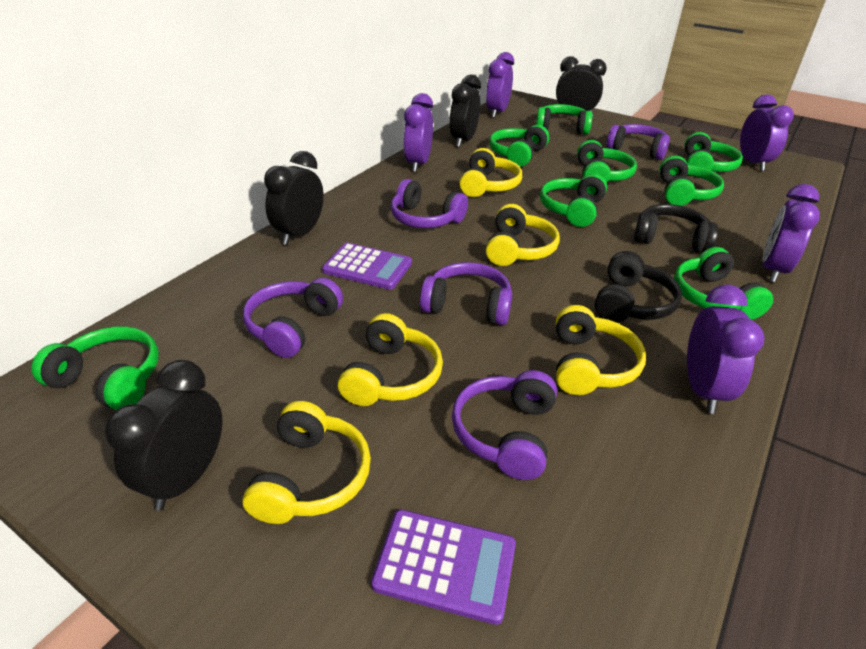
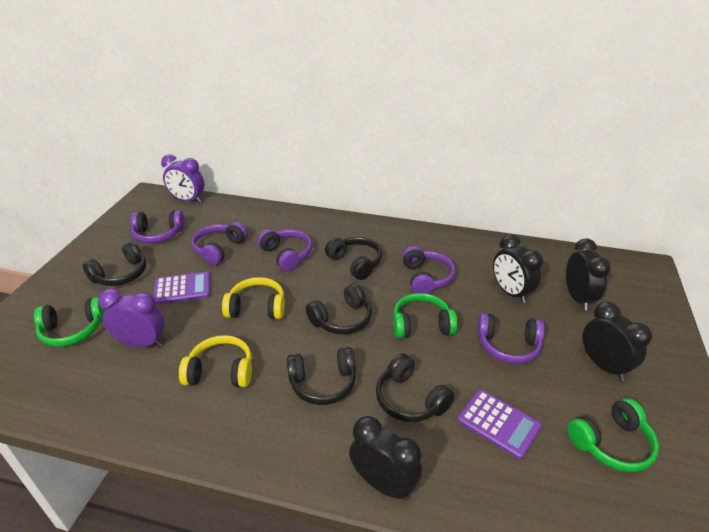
black headphones: 2 -> 5
green headphones: 8 -> 3
purple clock: 5 -> 2
yellow headphones: 5 -> 2

